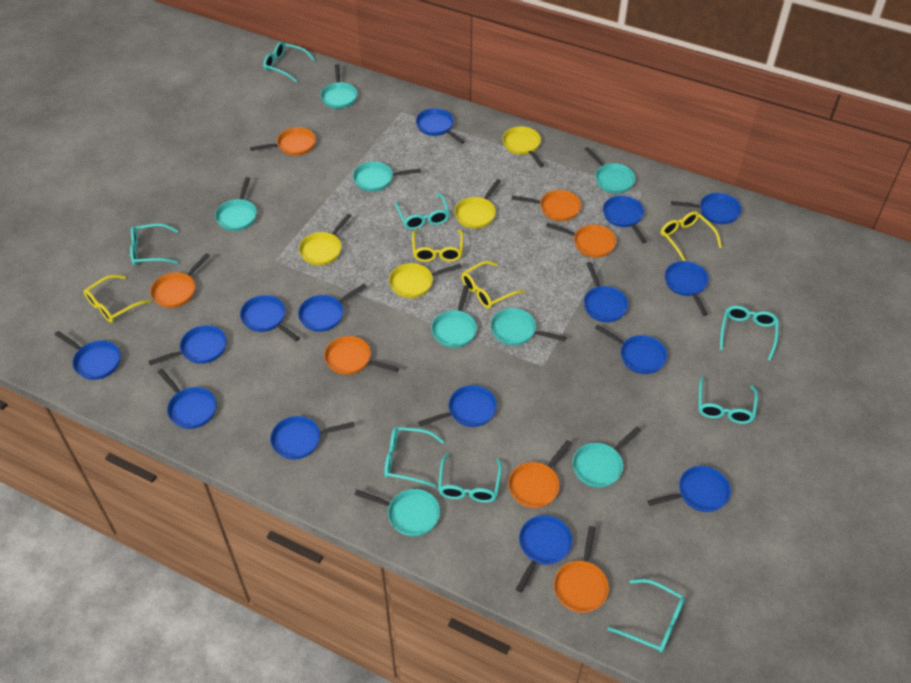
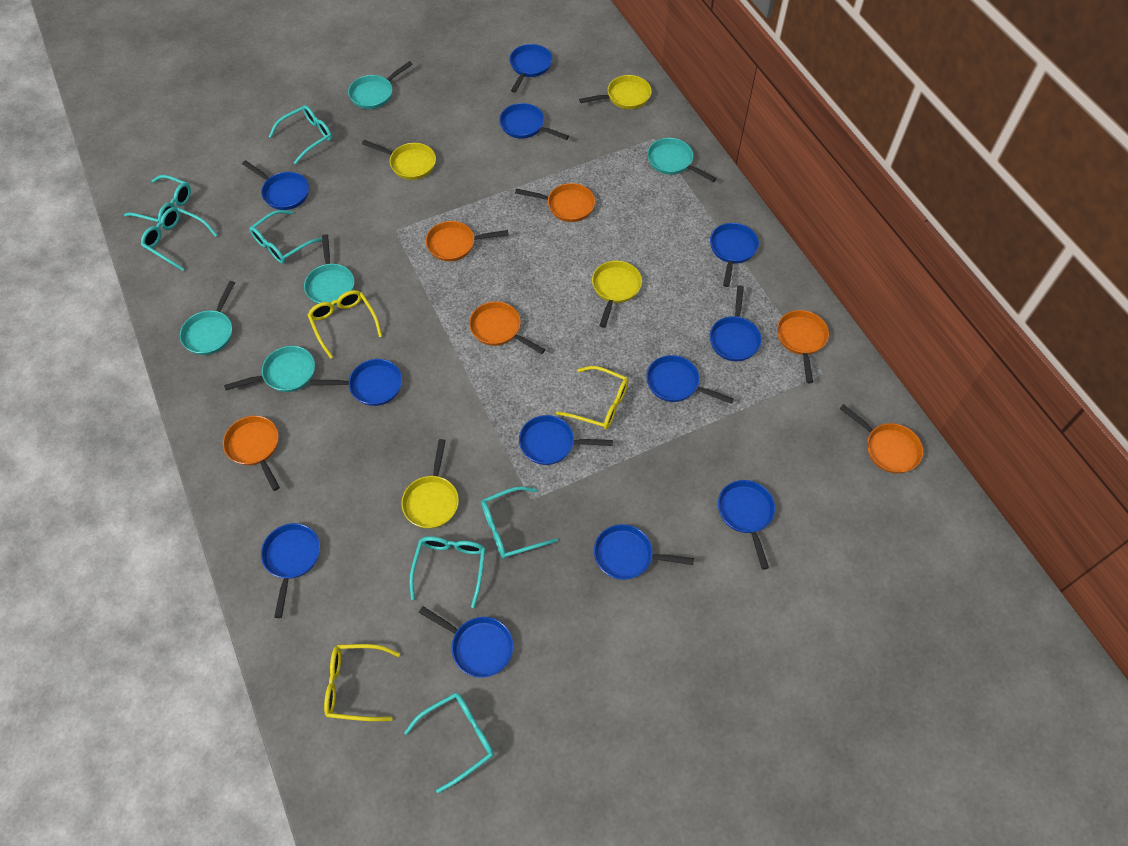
blue pan: 15 -> 12
orange pan: 7 -> 6
turquoise glasses: 8 -> 7
turquoise pan: 8 -> 5
yellow glasses: 4 -> 3

